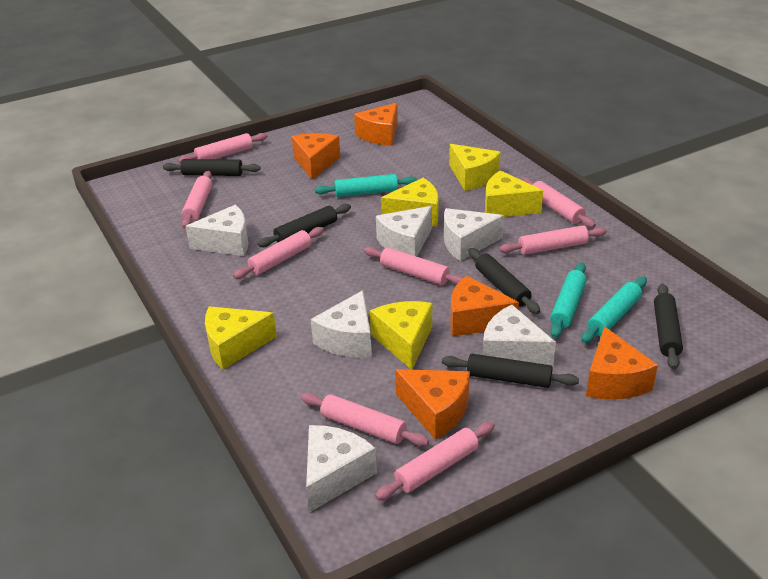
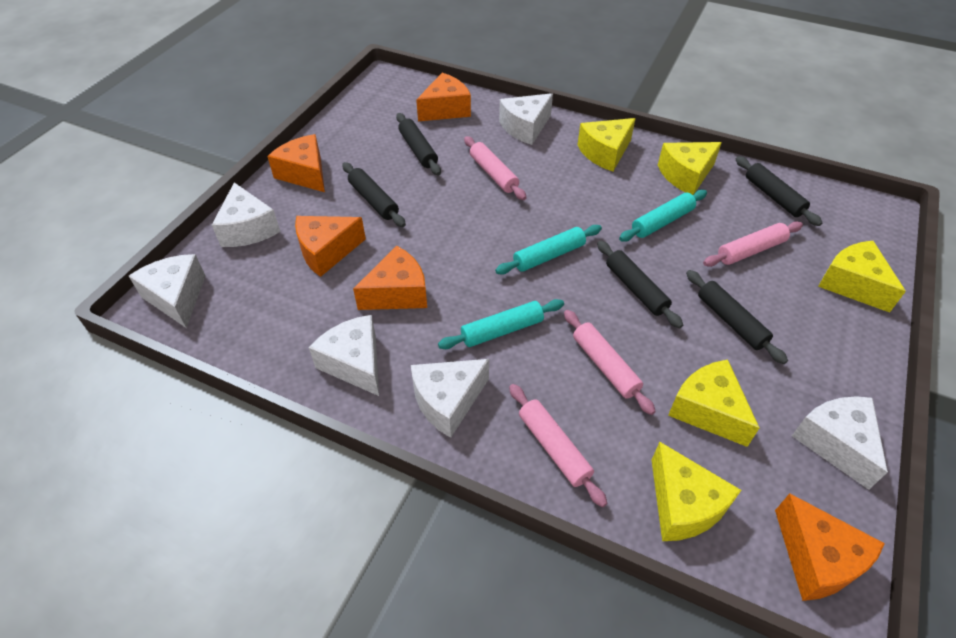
pink rolling pin: 8 -> 4

